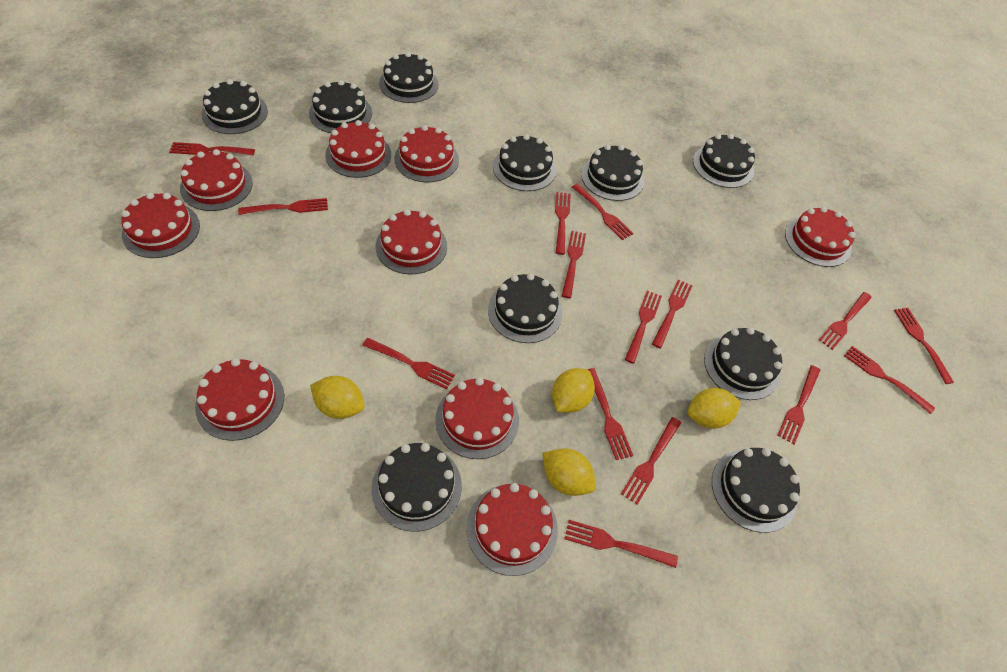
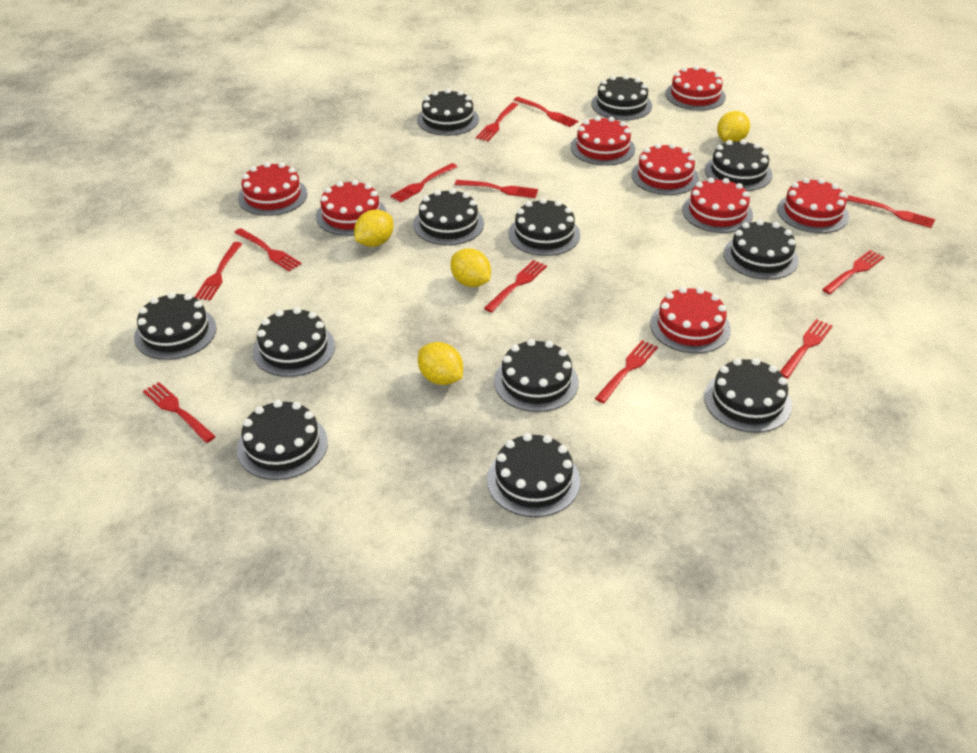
black cake: 10 -> 12
red cake: 9 -> 8
red fork: 15 -> 12

